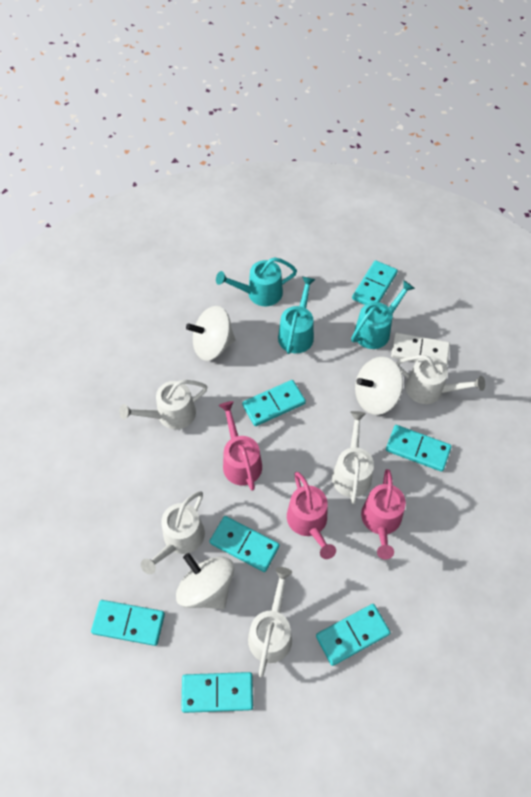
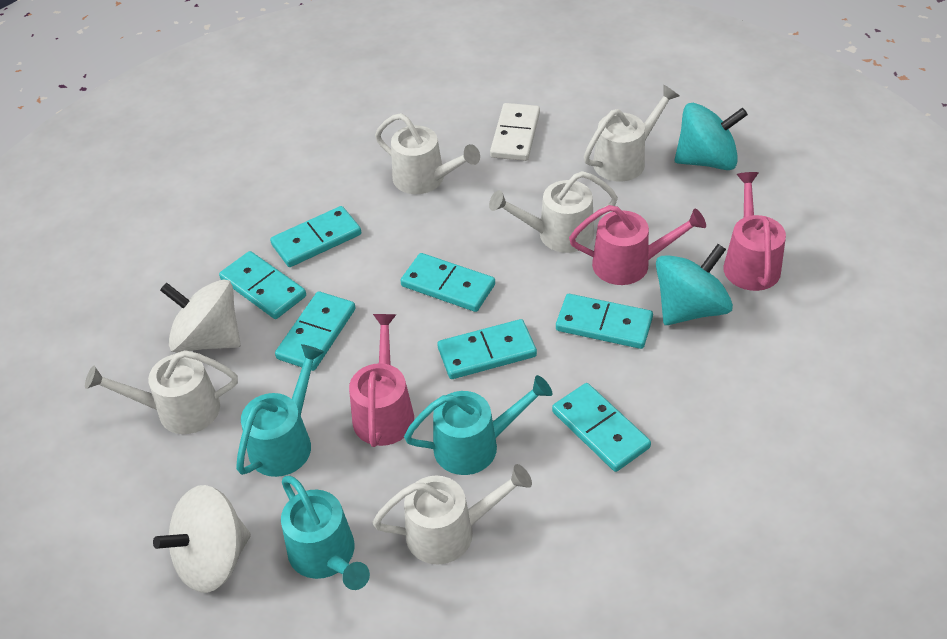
turquoise spinning top: 0 -> 2
white spinning top: 3 -> 2

